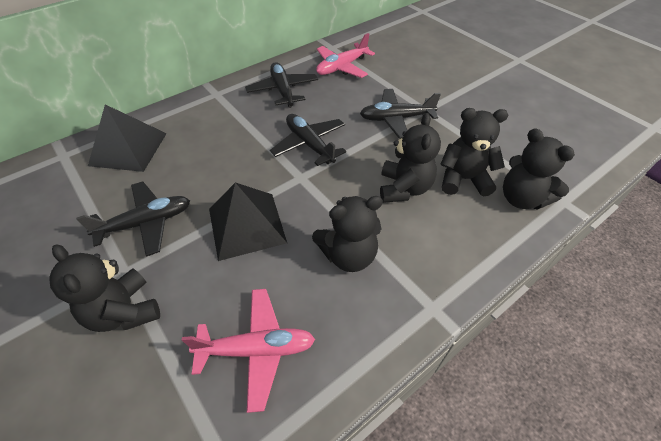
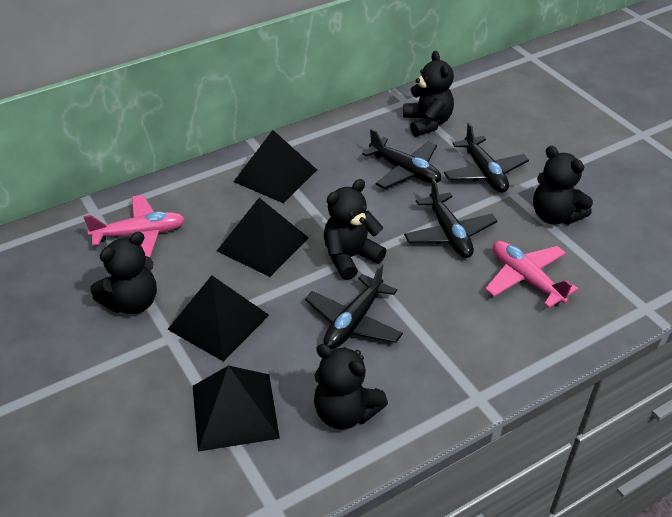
black pyramid: 2 -> 4

